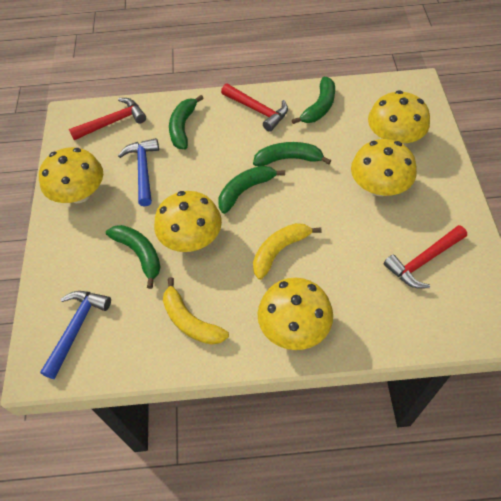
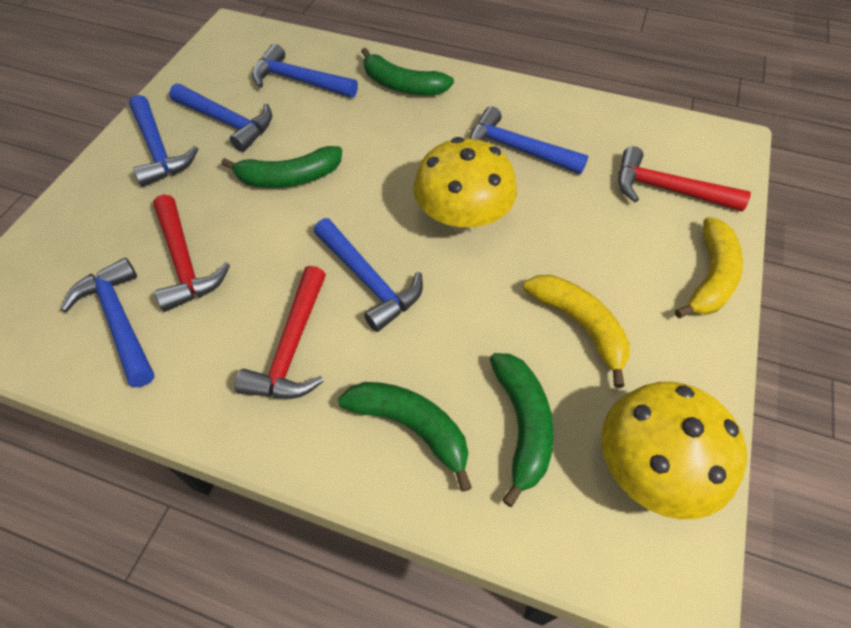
blue hammer: 2 -> 6
green banana: 5 -> 4
yellow mushroom: 5 -> 2

